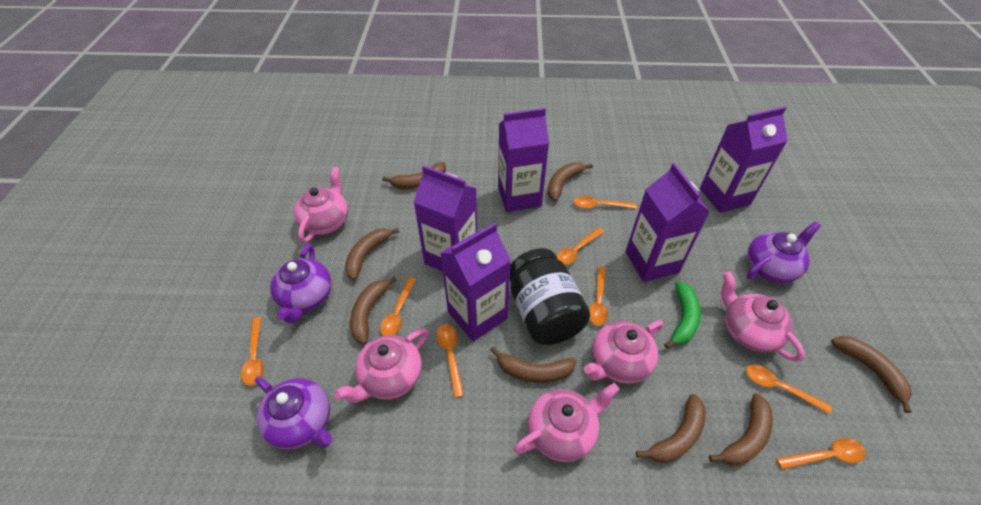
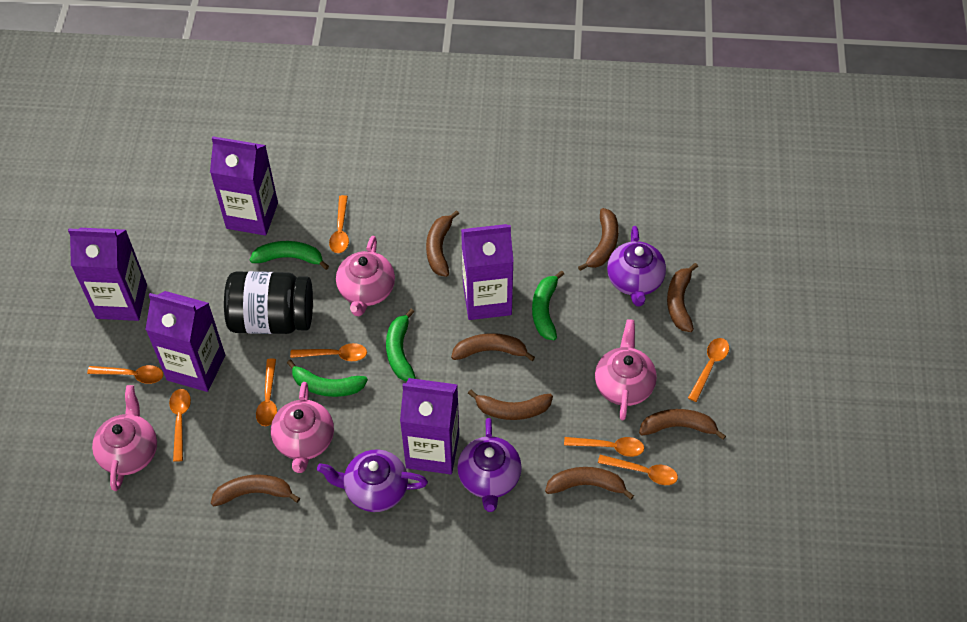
green banana: 1 -> 4
pink teapot: 5 -> 4

